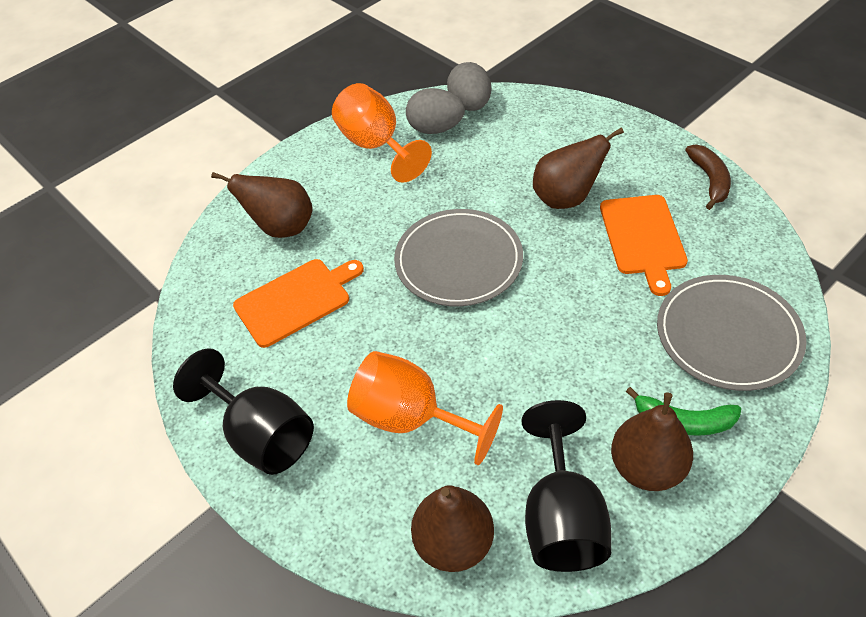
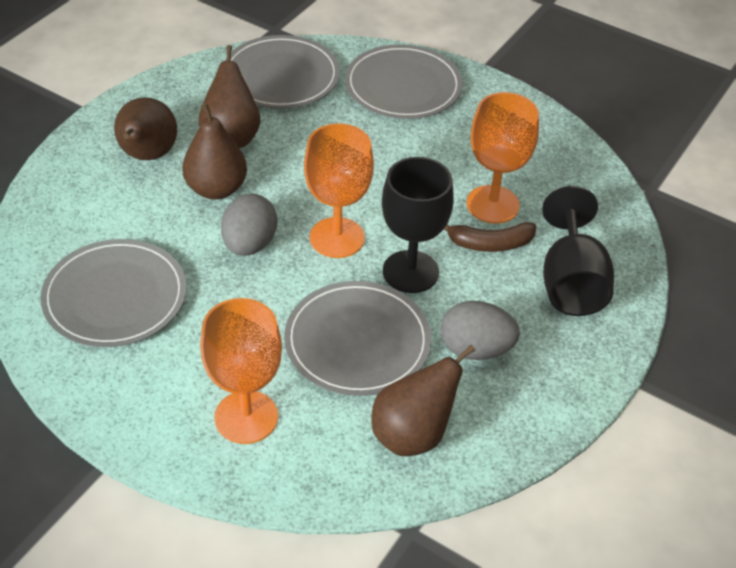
green banana: 1 -> 0
grey plate: 2 -> 4
orange cutting board: 2 -> 0
orange goblet: 2 -> 3

